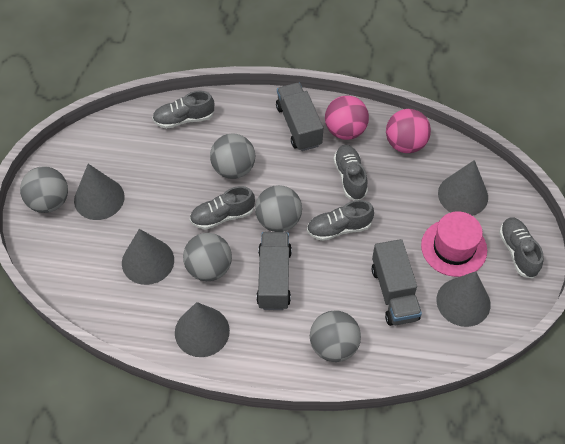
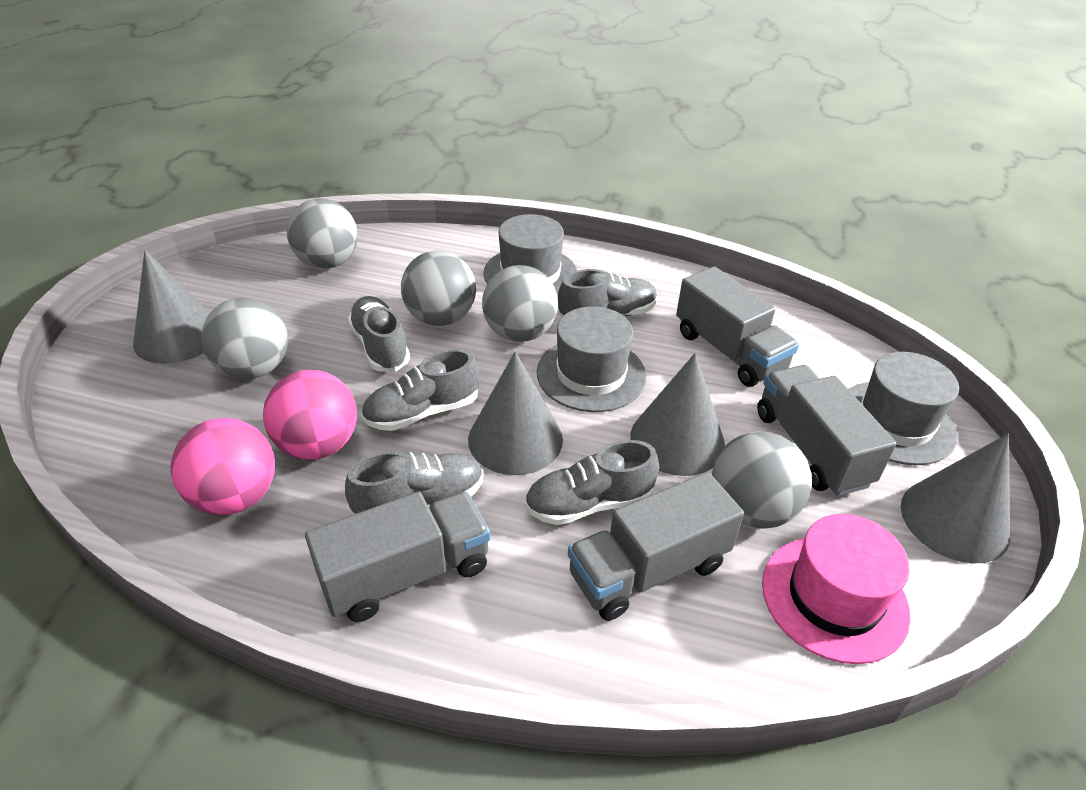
grey cone: 5 -> 4
grey hat: 0 -> 3
grey truck: 3 -> 4

